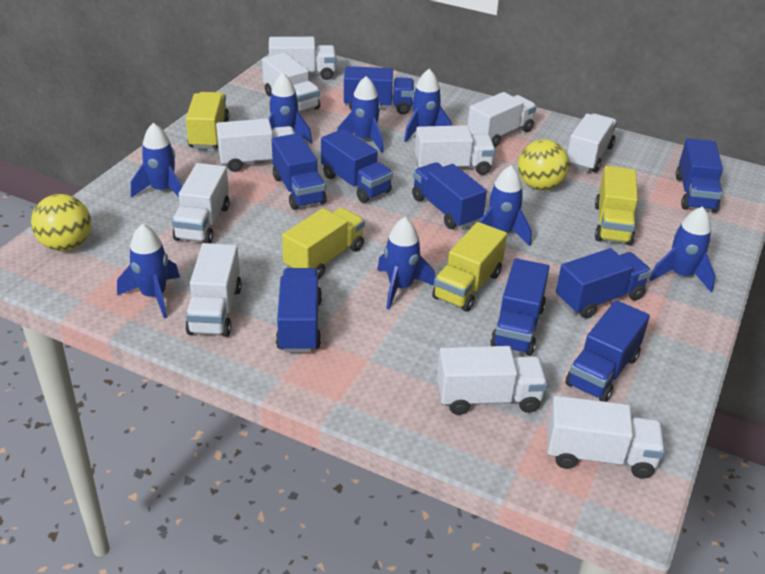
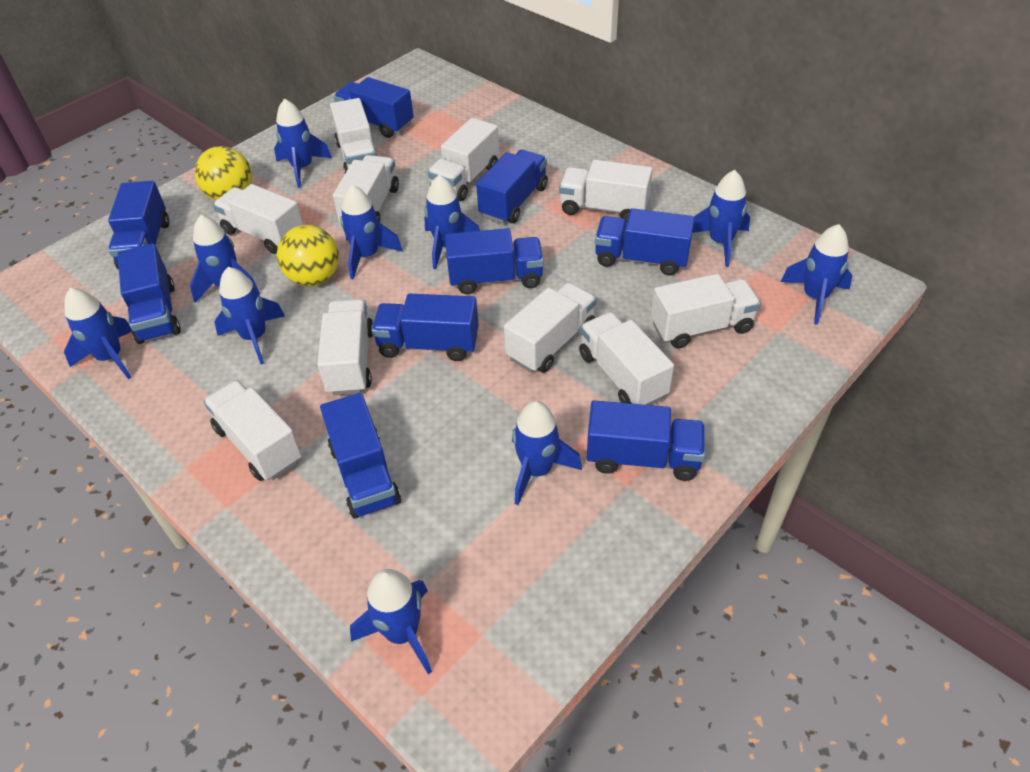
blue rocket: 8 -> 10
yellow truck: 4 -> 0

